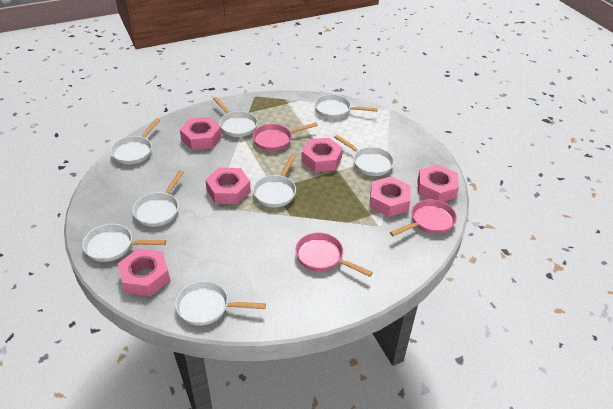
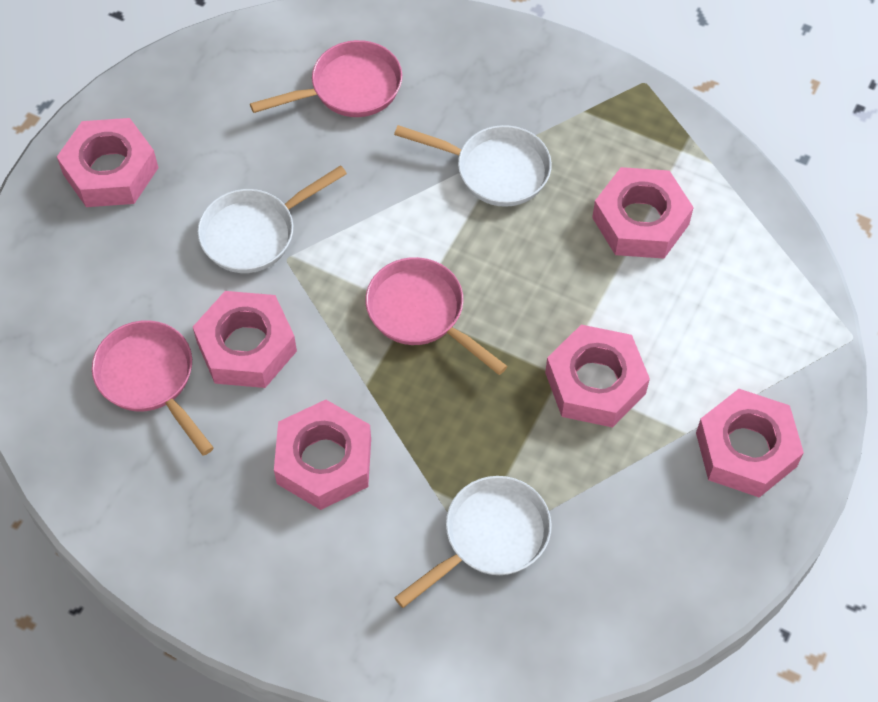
white pan: 8 -> 3

